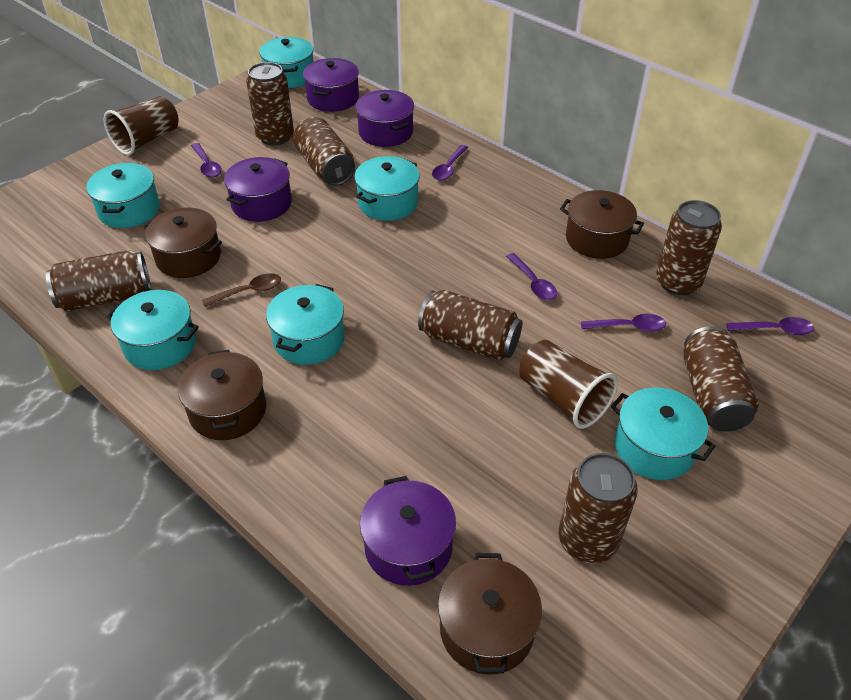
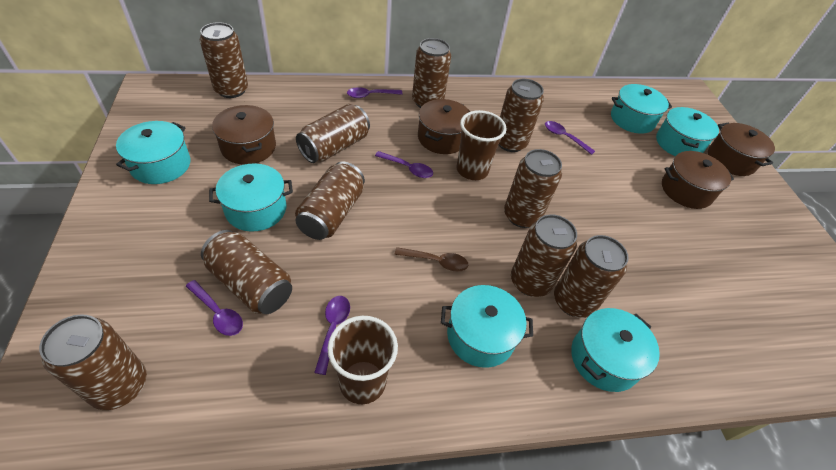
brown can: 7 -> 10
purple pot: 4 -> 0

